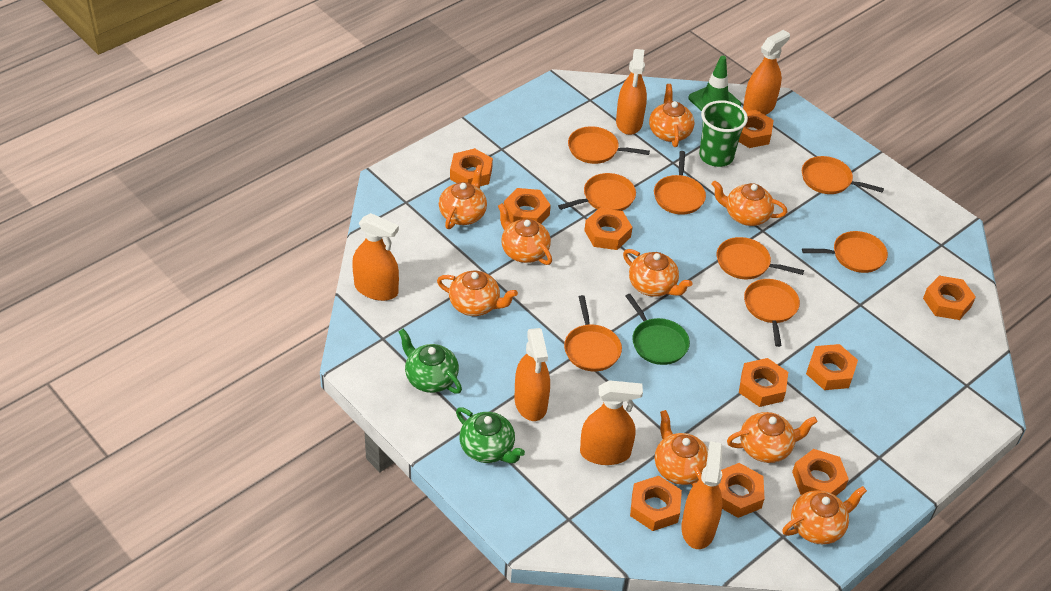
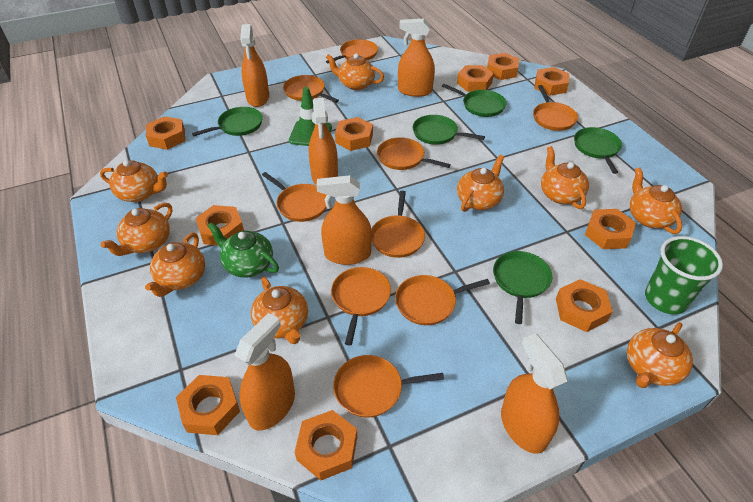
green pan: 1 -> 5
green teapot: 2 -> 1
orange pan: 8 -> 9

